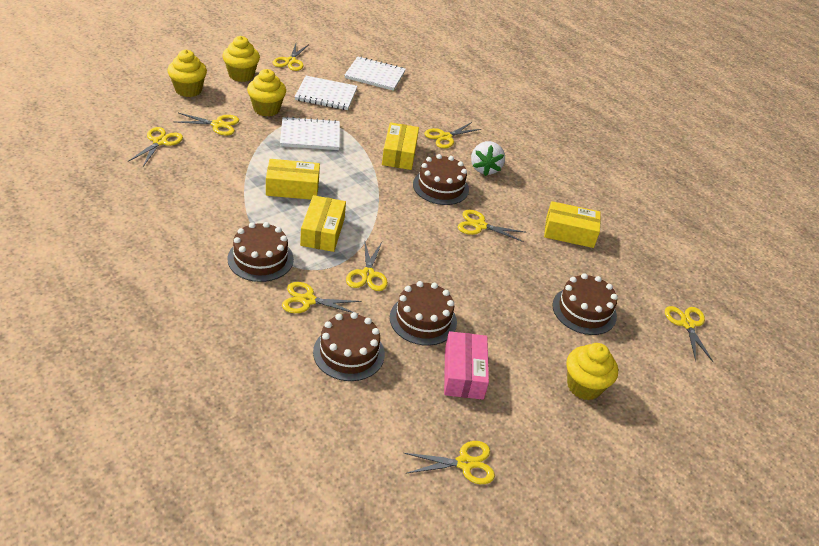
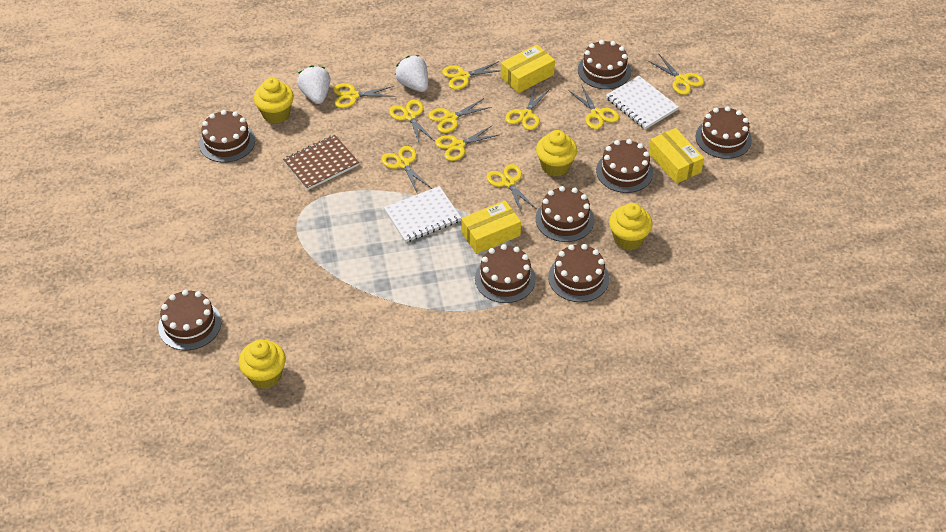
brown cake: 5 -> 8
brown notebook: 0 -> 1
pink box: 1 -> 0
white notebook: 3 -> 2
white strawberry: 1 -> 2
yellow box: 4 -> 3
yellow scissors: 9 -> 10

